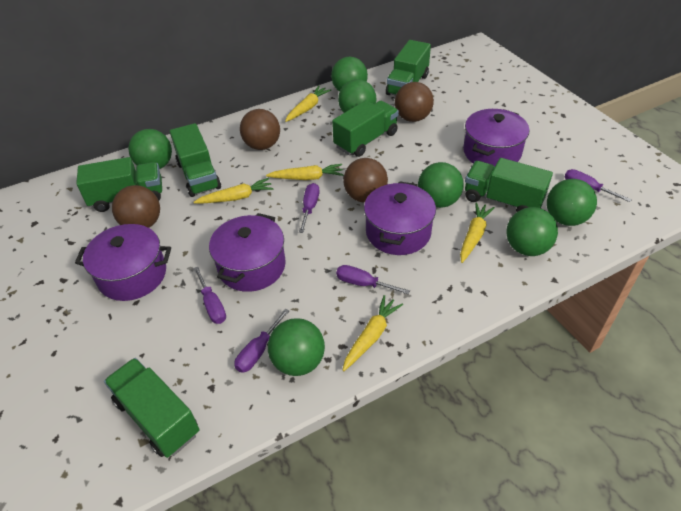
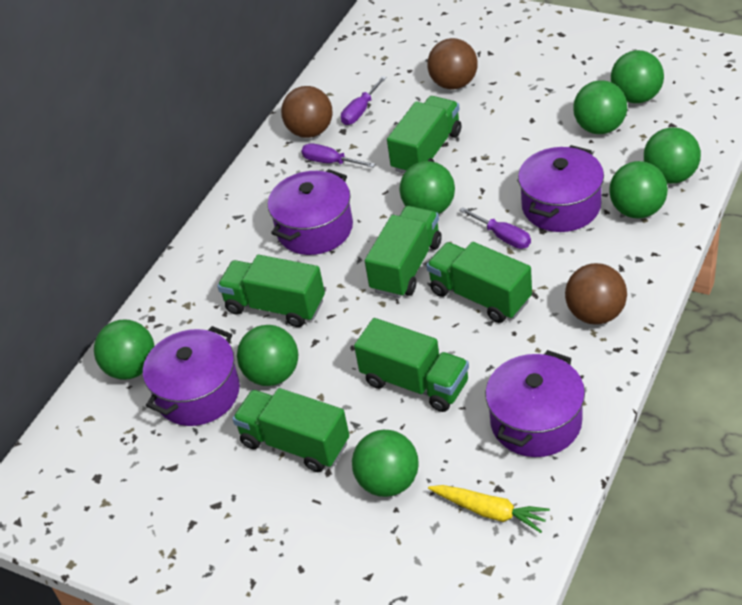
brown ball: 4 -> 3
green ball: 7 -> 8
purple screwdriver: 5 -> 3
yellow carrot: 5 -> 1

